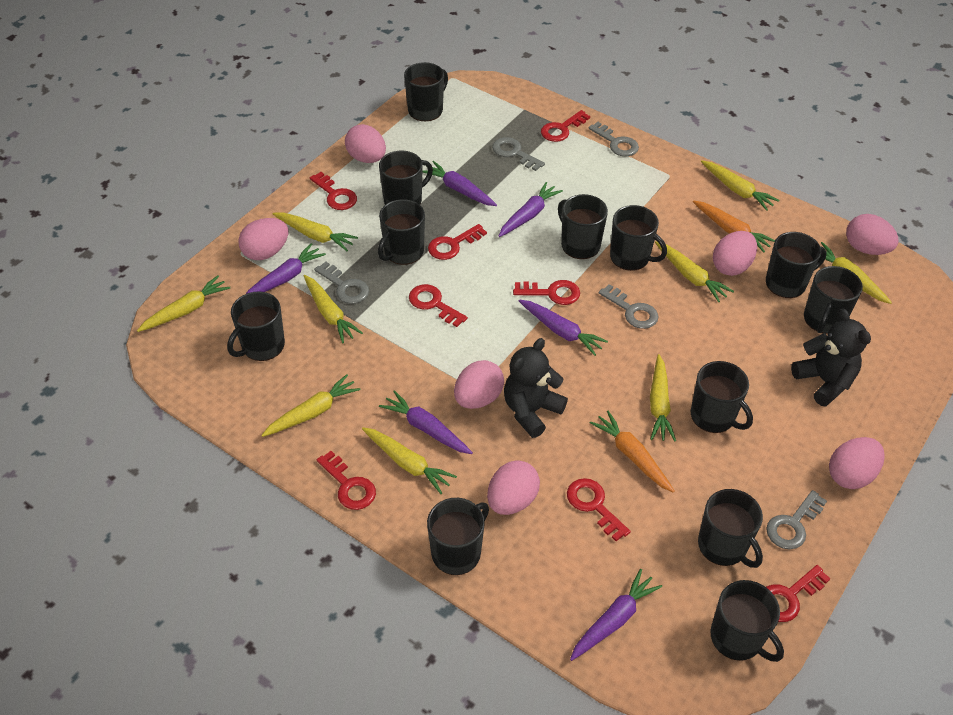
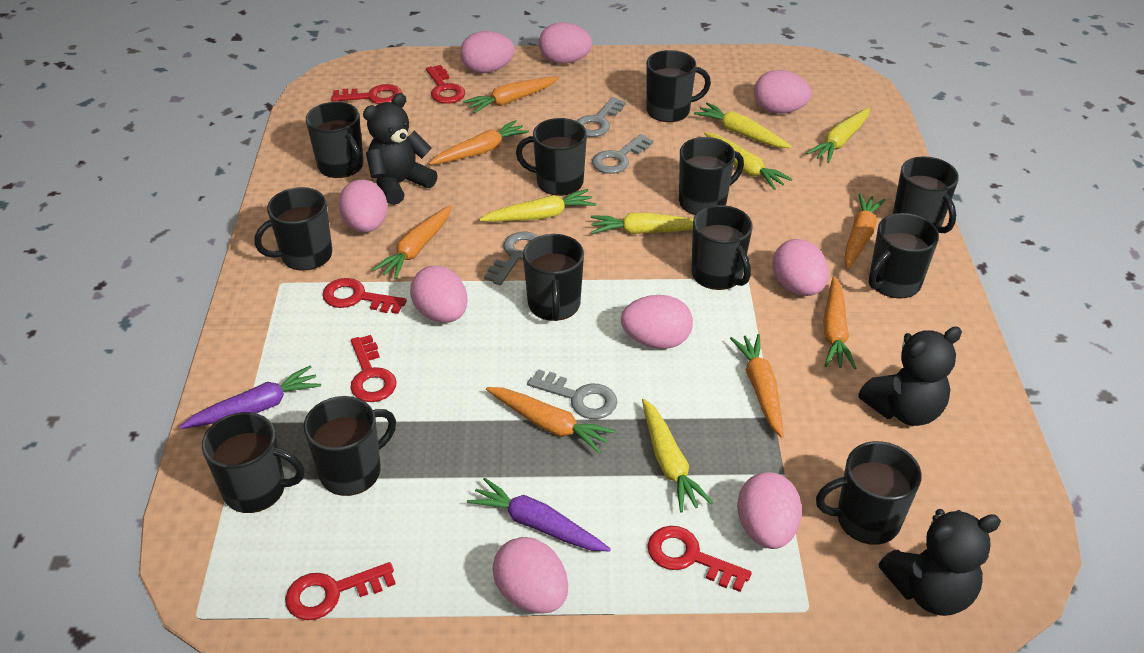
black teddy bear: 2 -> 3
grey key: 5 -> 4
orange carrot: 2 -> 7
pink egg: 7 -> 9
purple carrot: 6 -> 2
red key: 8 -> 6
yellow carrot: 9 -> 6

